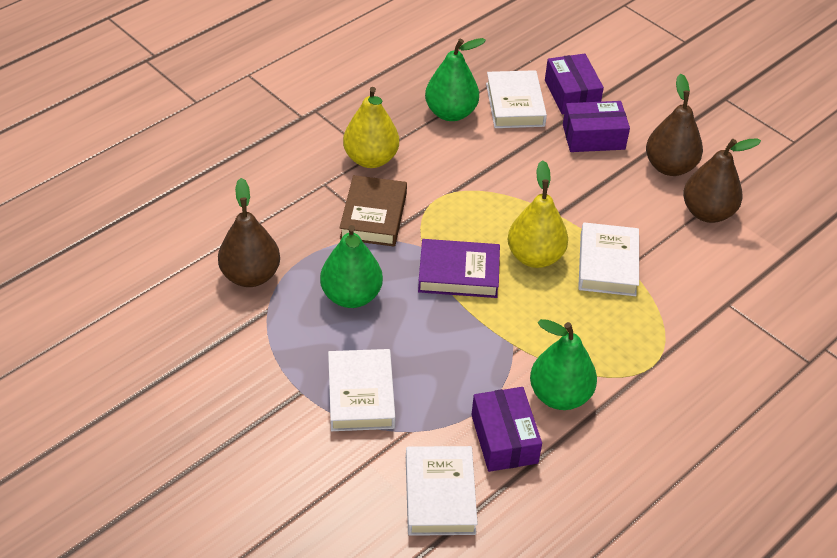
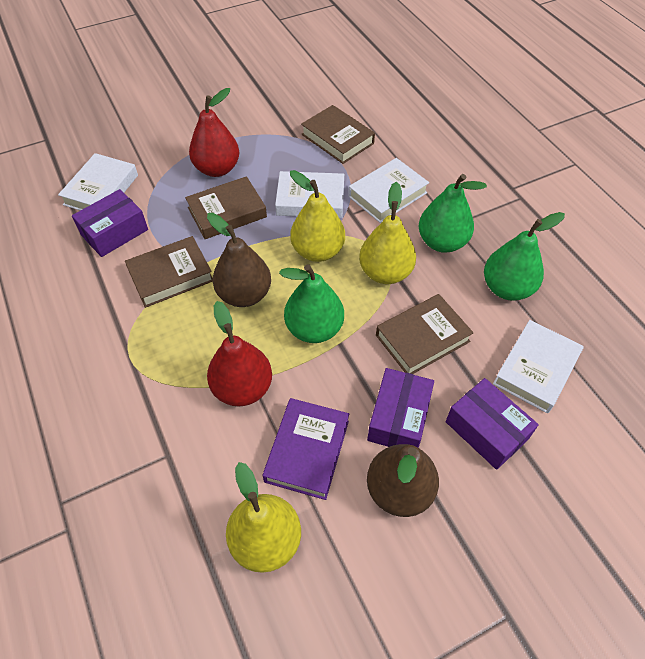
brown book: 1 -> 4
brown pear: 3 -> 2
red pear: 0 -> 2
yellow pear: 2 -> 3

